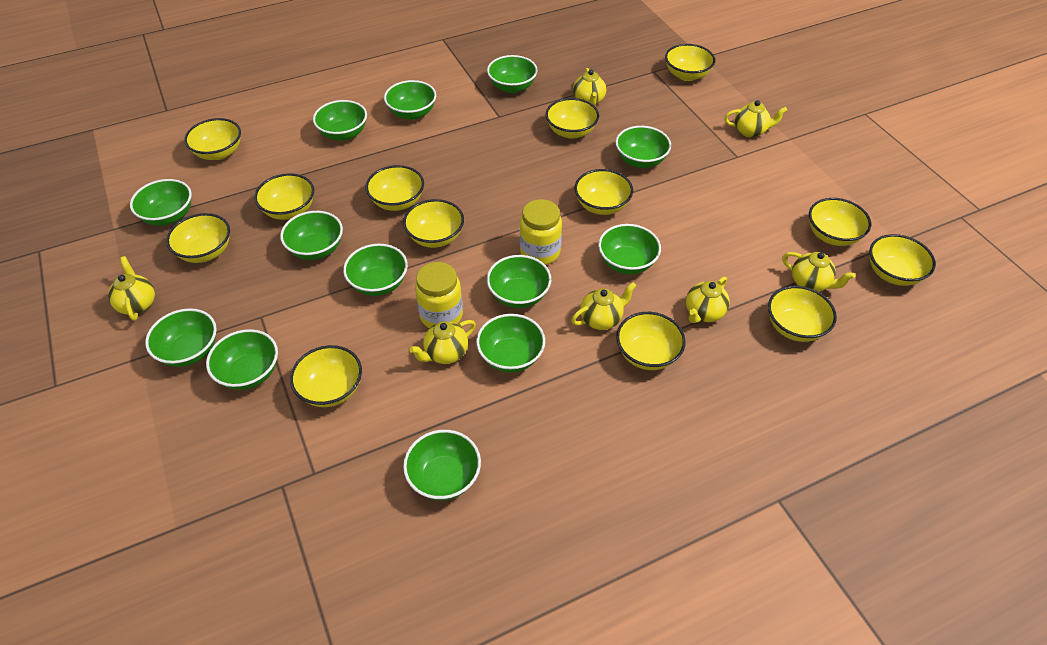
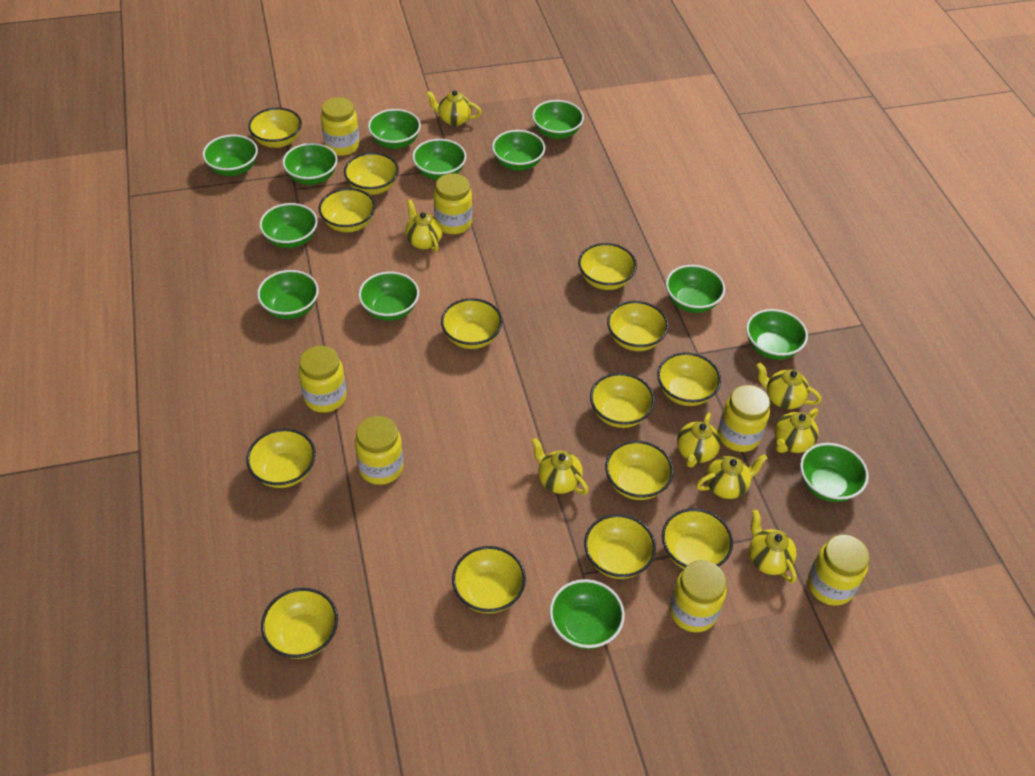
yellow bowl: 13 -> 14
yellow jar: 2 -> 7
yellow teapot: 7 -> 8

